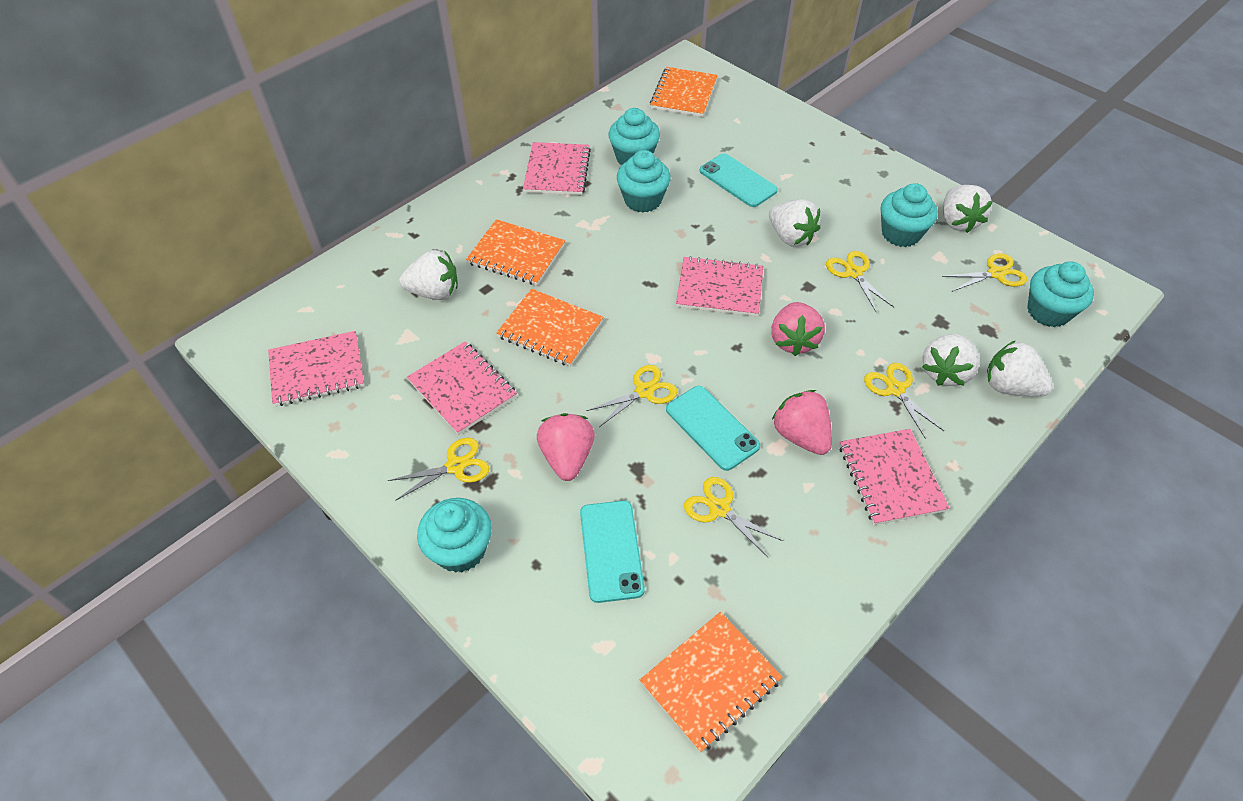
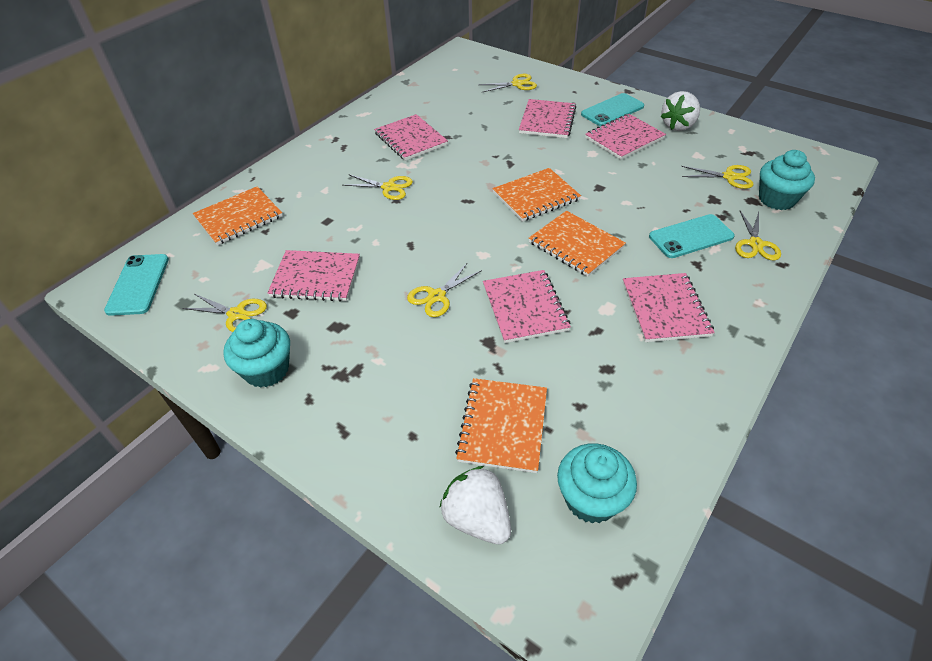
pink notebook: 5 -> 6
pink strawberry: 3 -> 0
turquoise cupcake: 5 -> 3
white strawberry: 5 -> 2

